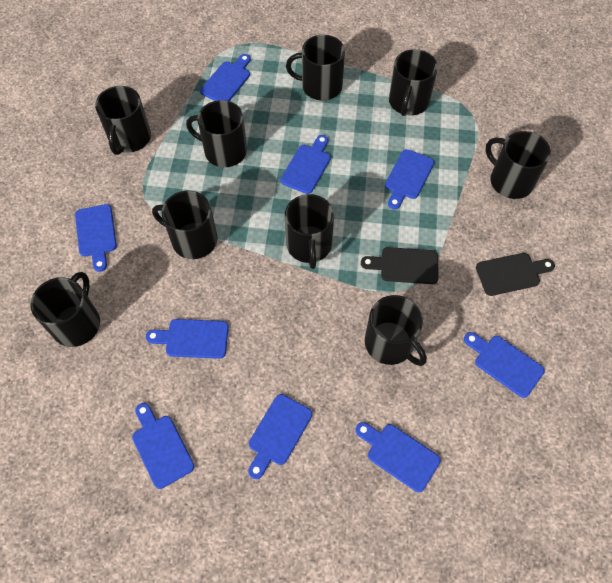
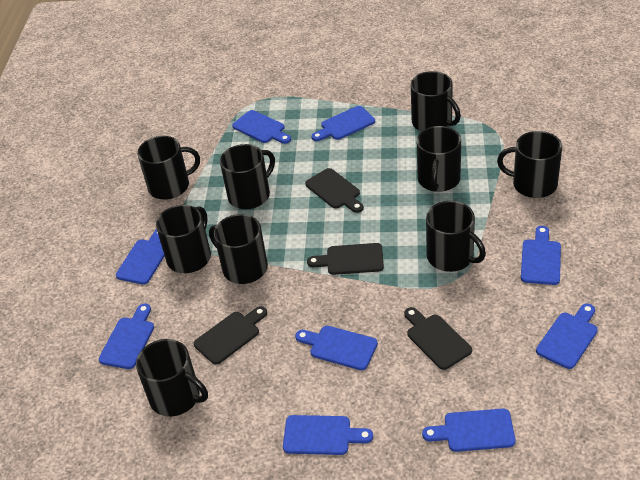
black cutting board: 2 -> 4

